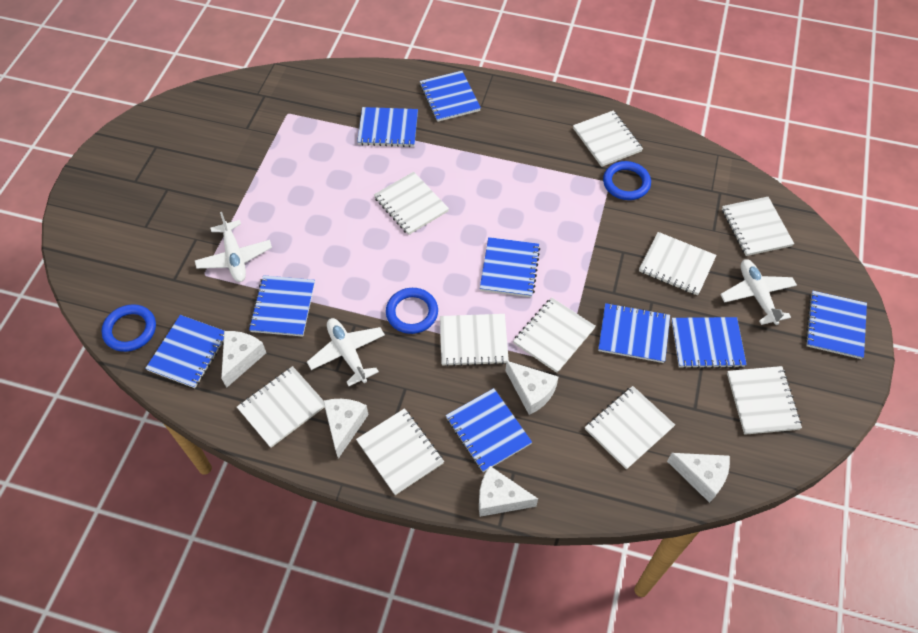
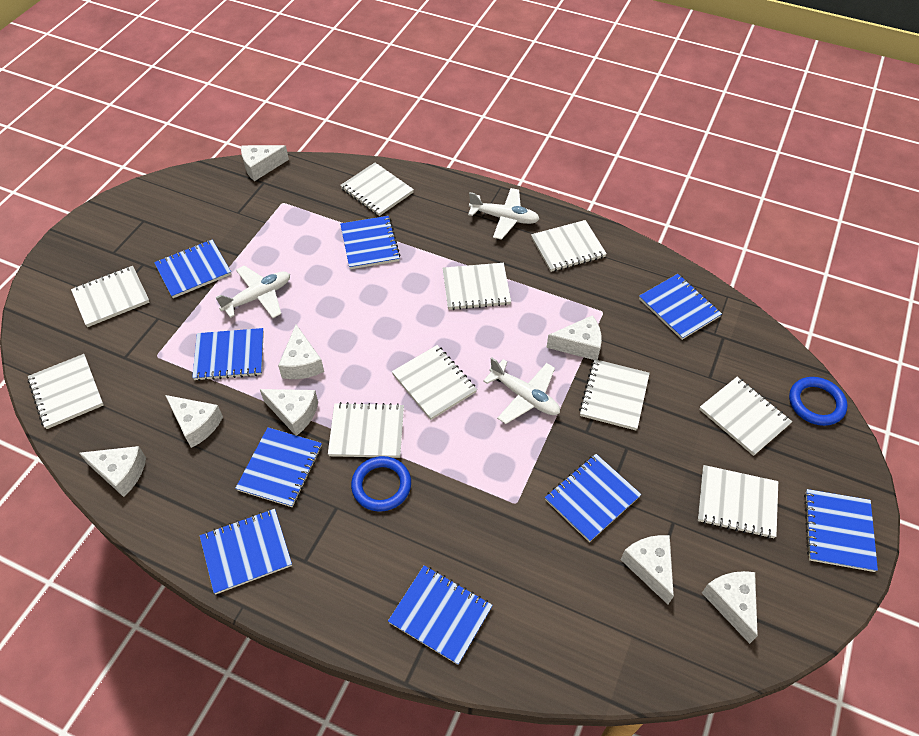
blue ring: 3 -> 2
white cheese: 5 -> 8

